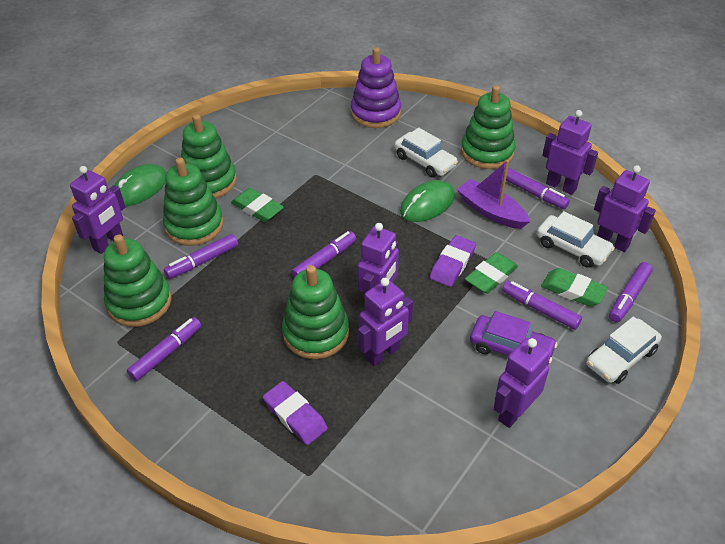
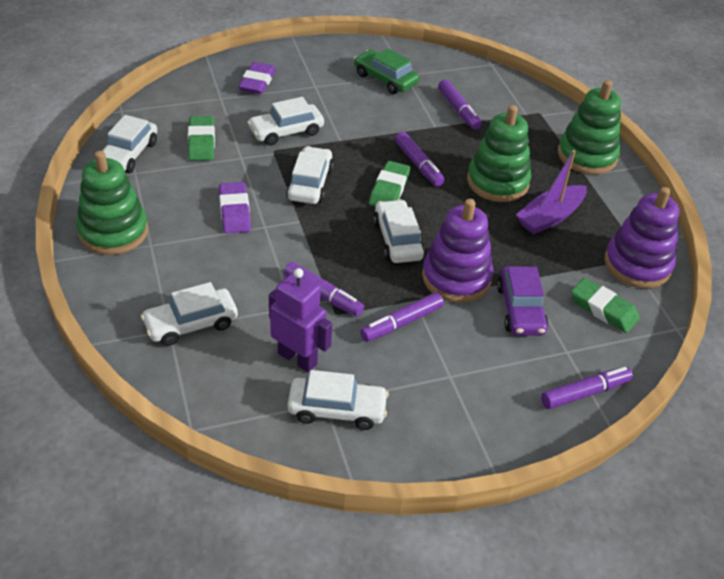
green car: 0 -> 1
green mouse: 2 -> 0
green stacking toy: 5 -> 3
purple marker: 6 -> 5
purple robot: 6 -> 1
purple stacking toy: 1 -> 2
white car: 3 -> 6

